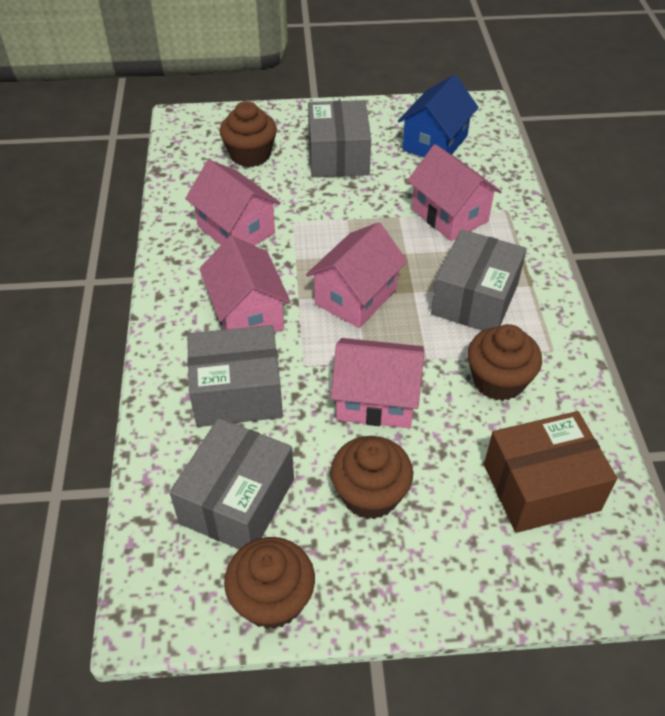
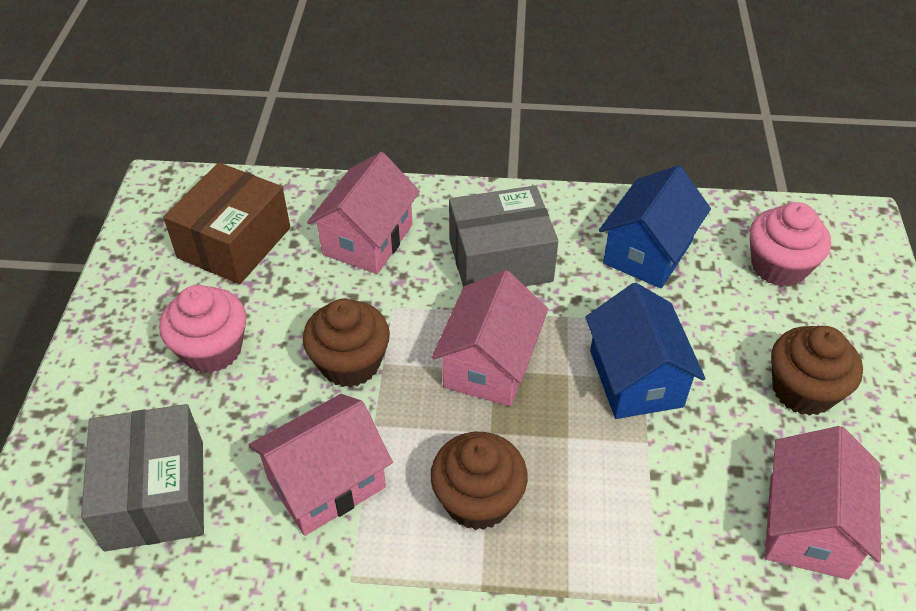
blue house: 1 -> 2
brown cupcake: 4 -> 3
grey box: 4 -> 2
pink cupcake: 0 -> 2
pink house: 5 -> 4

